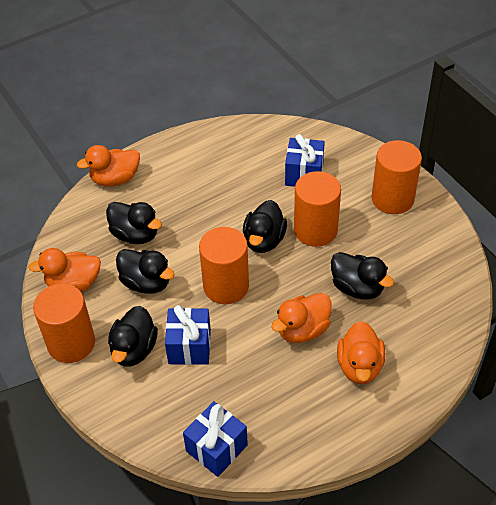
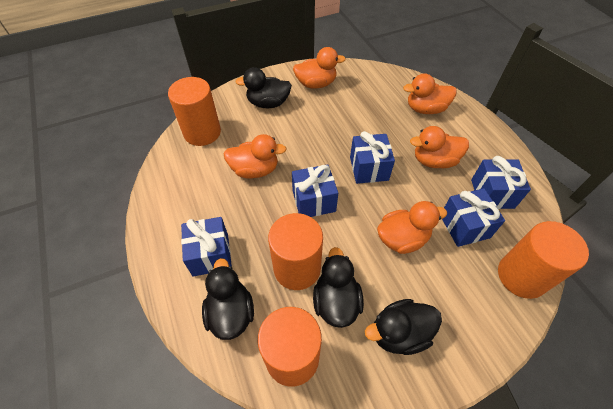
black duck: 5 -> 4
blue gift: 3 -> 5
orange duck: 4 -> 5

